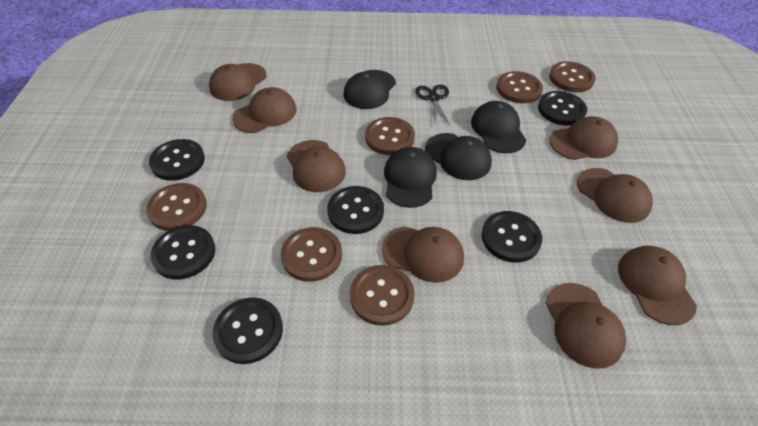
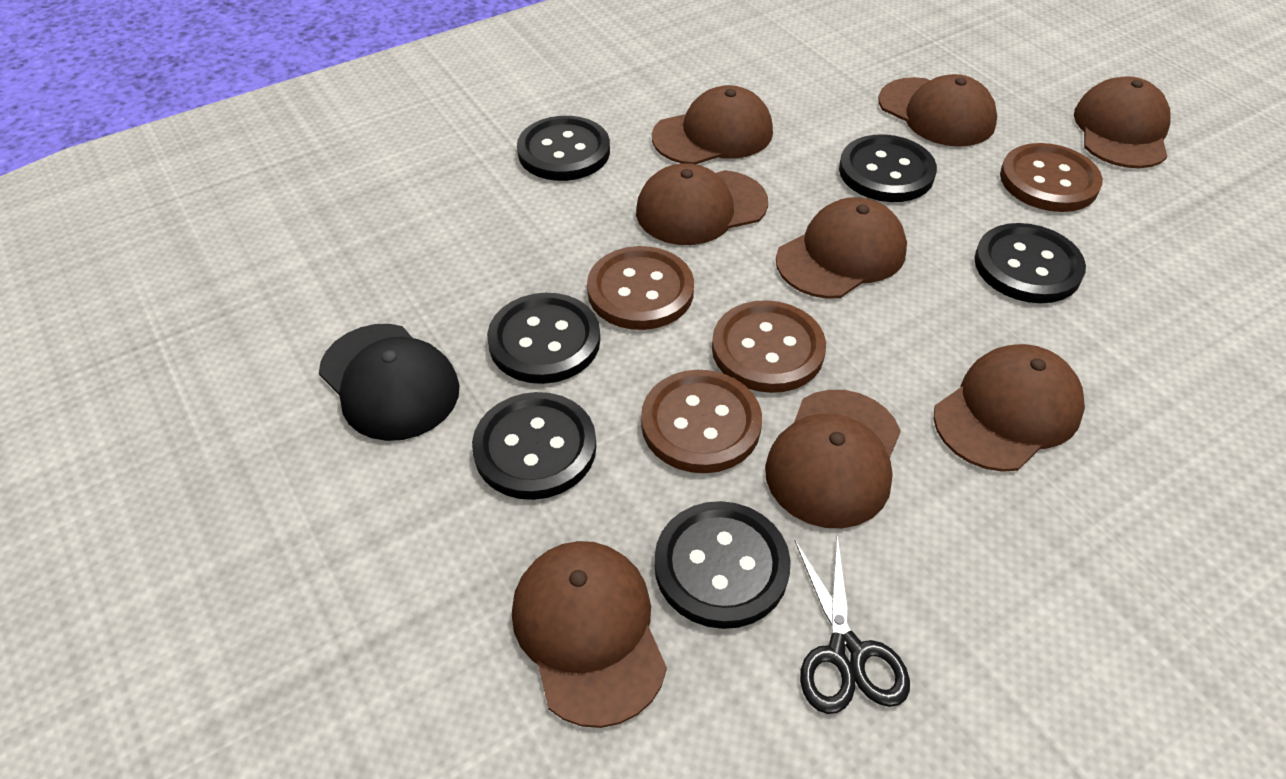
black cap: 4 -> 1
brown button: 6 -> 4

